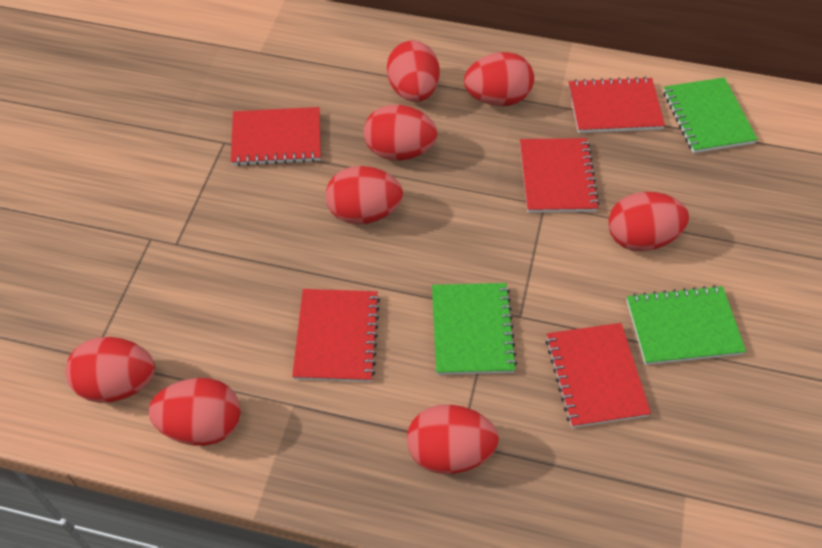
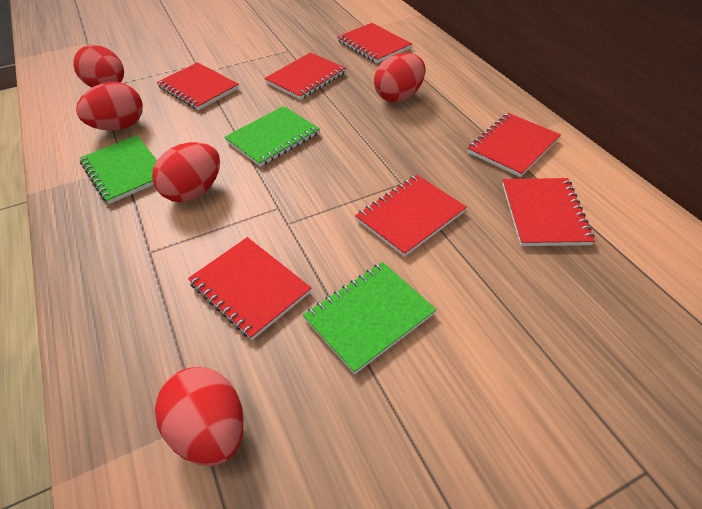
red egg: 8 -> 5
red notebook: 5 -> 7

